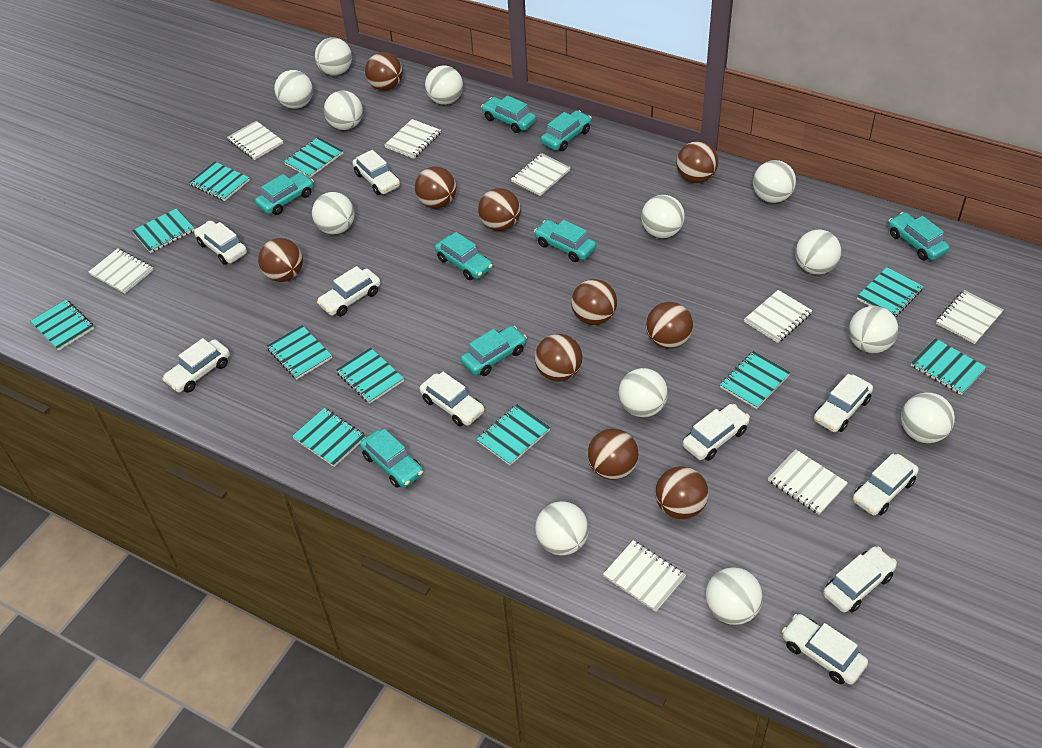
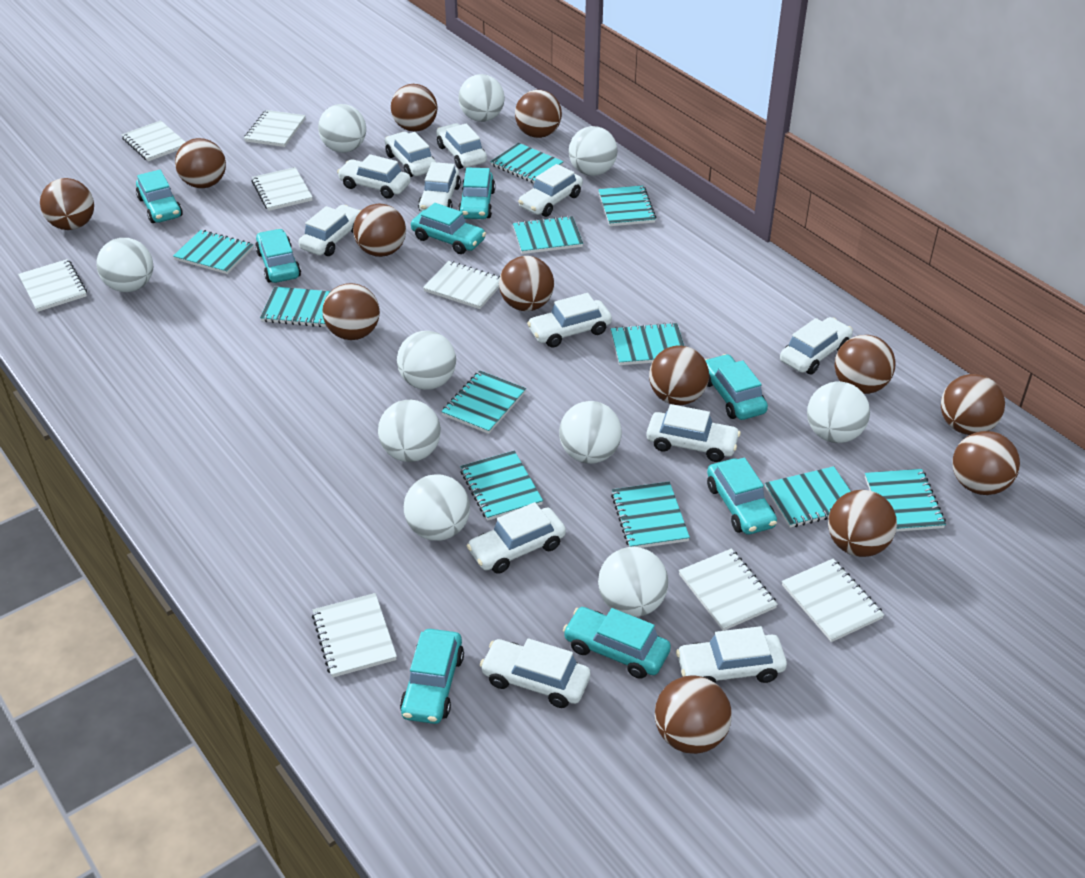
brown ball: 10 -> 13
white ball: 13 -> 10
white car: 10 -> 12

